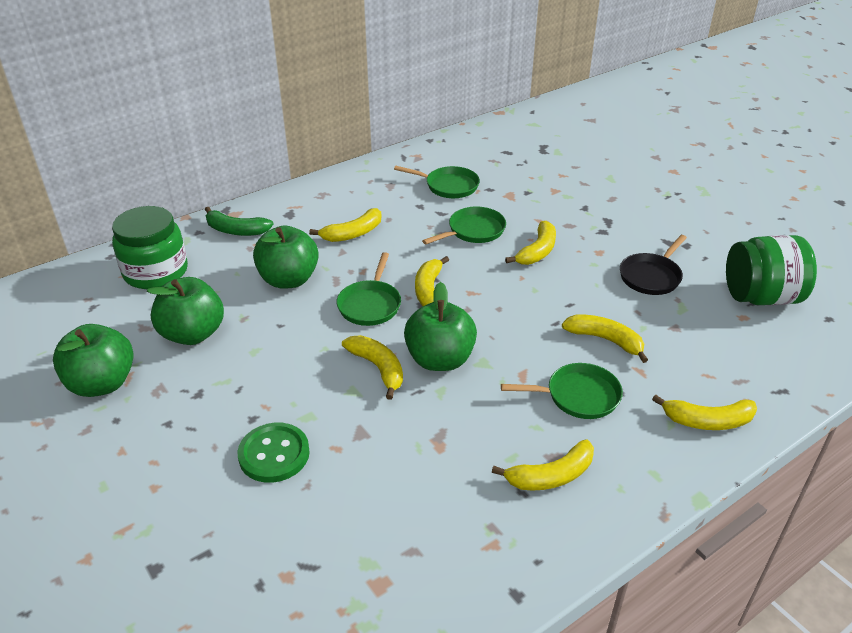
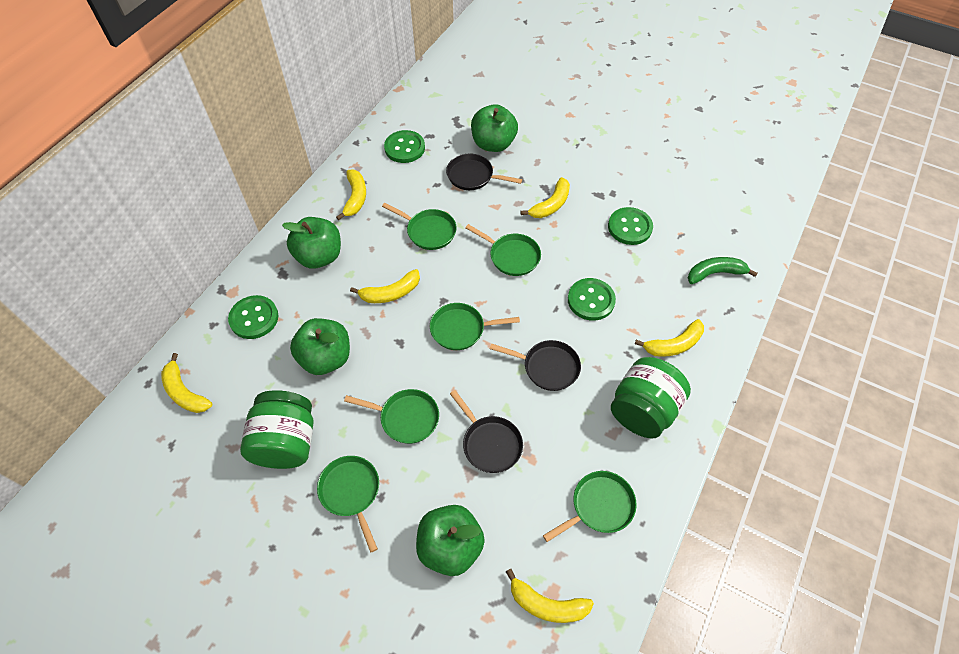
black pan: 1 -> 3
green button: 1 -> 4
green pan: 4 -> 6
yellow banana: 7 -> 6

